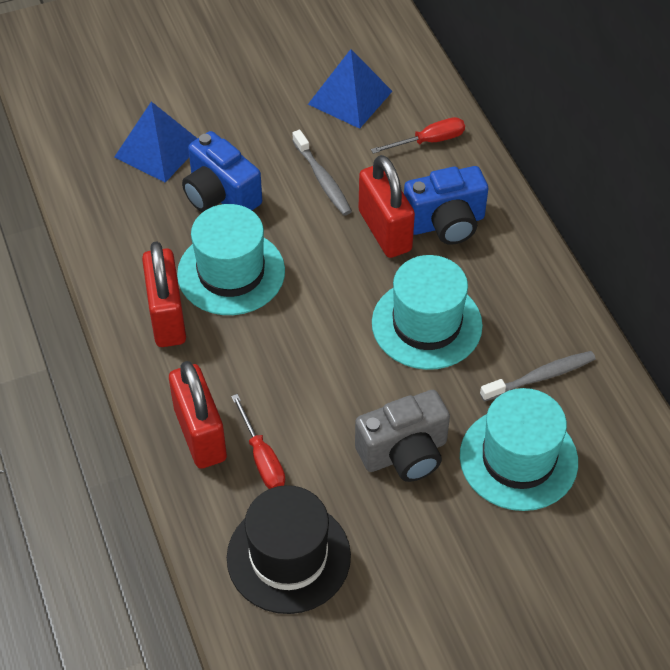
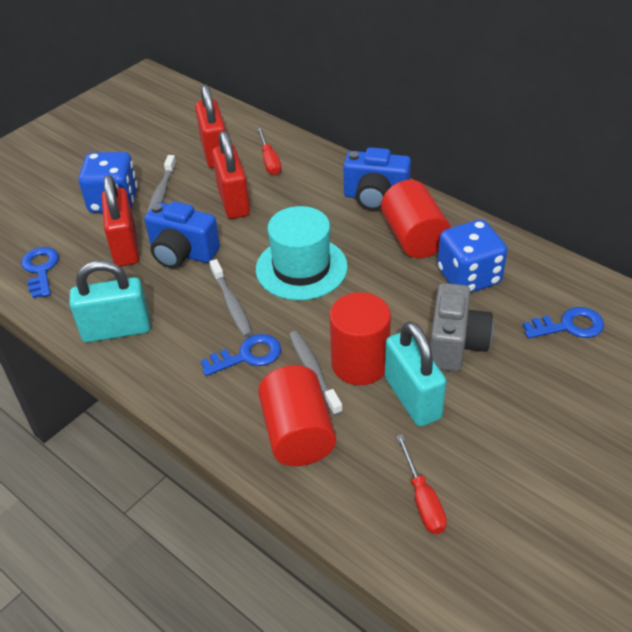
black hat: 1 -> 0
blue dice: 0 -> 2
blue key: 0 -> 3
blue pyramid: 2 -> 0
grey toothbrush: 2 -> 3
red cylinder: 0 -> 3
turquoise hat: 3 -> 1
turquoise padlock: 0 -> 2

